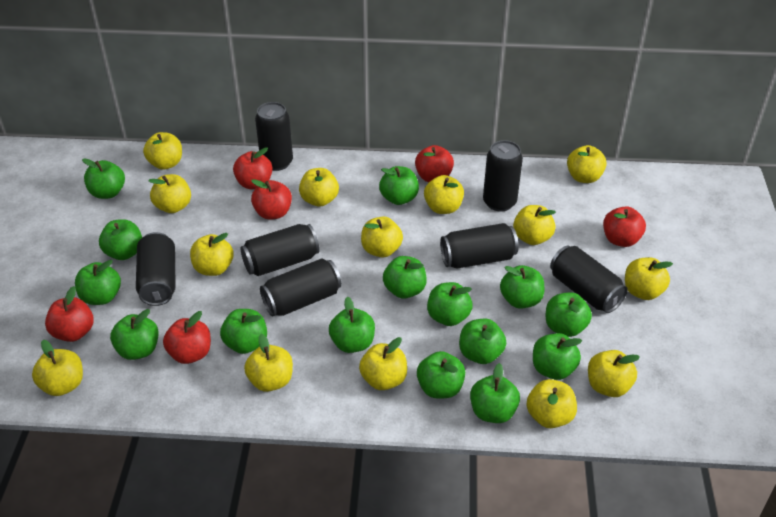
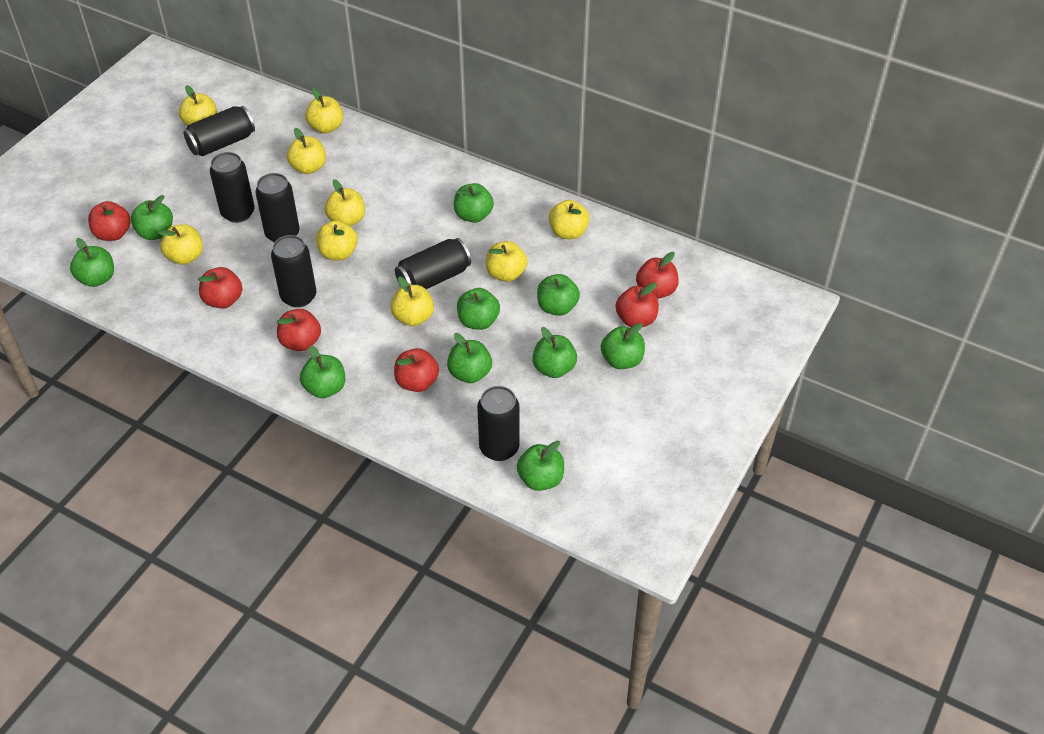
black can: 7 -> 6
green apple: 15 -> 10
yellow apple: 14 -> 9

